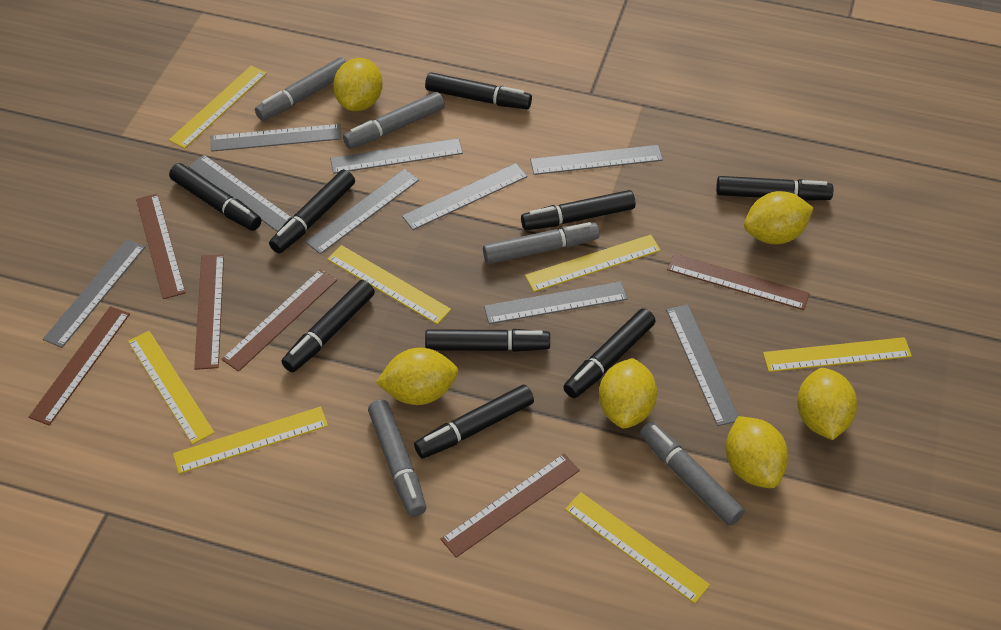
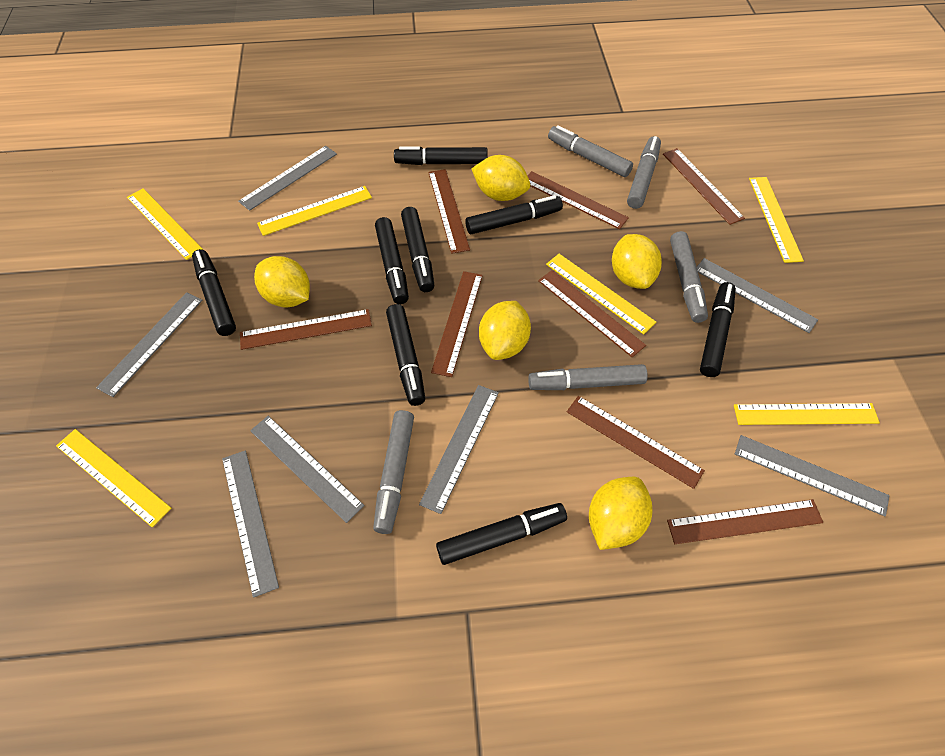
black marker: 9 -> 8
brown ruler: 6 -> 8
grey ruler: 9 -> 7
yellow lemon: 6 -> 5
yellow ruler: 7 -> 6

